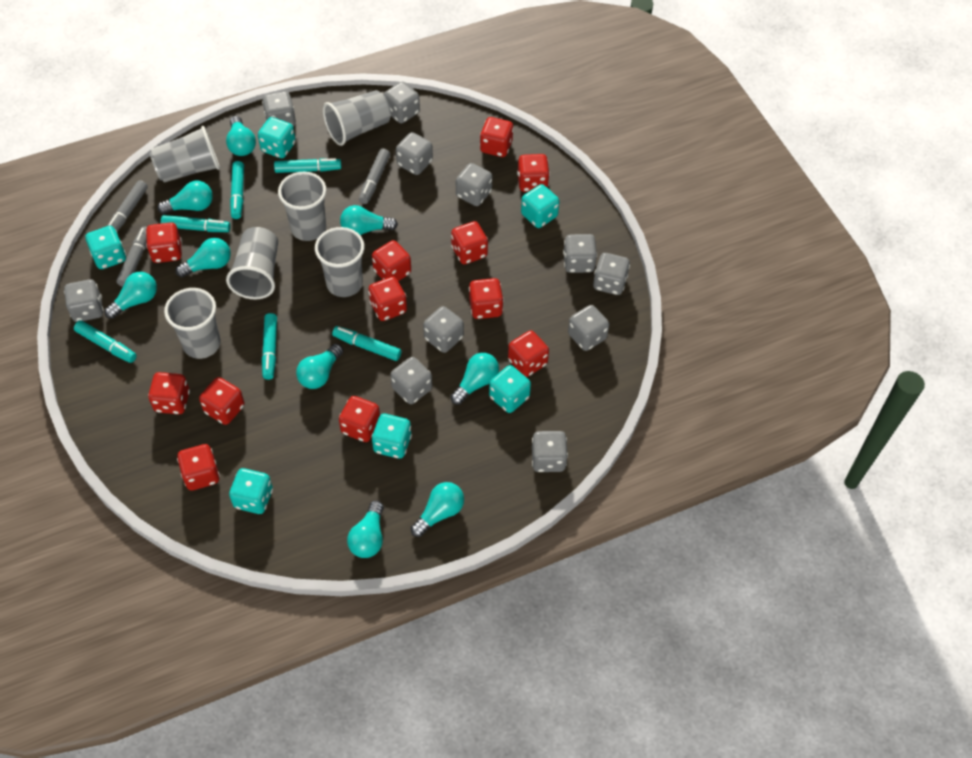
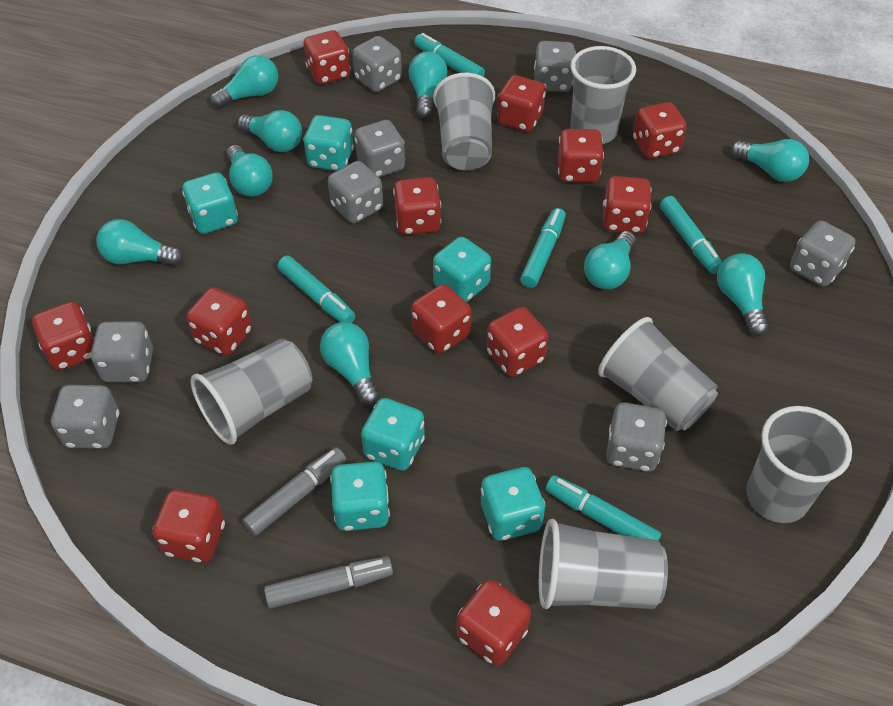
grey dice: 11 -> 8
grey marker: 3 -> 2
turquoise marker: 6 -> 5

